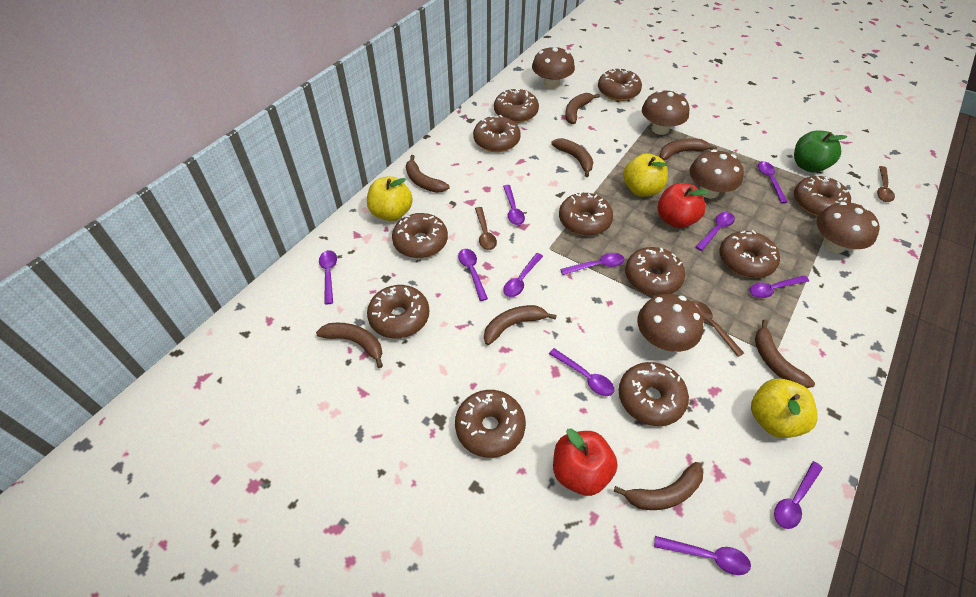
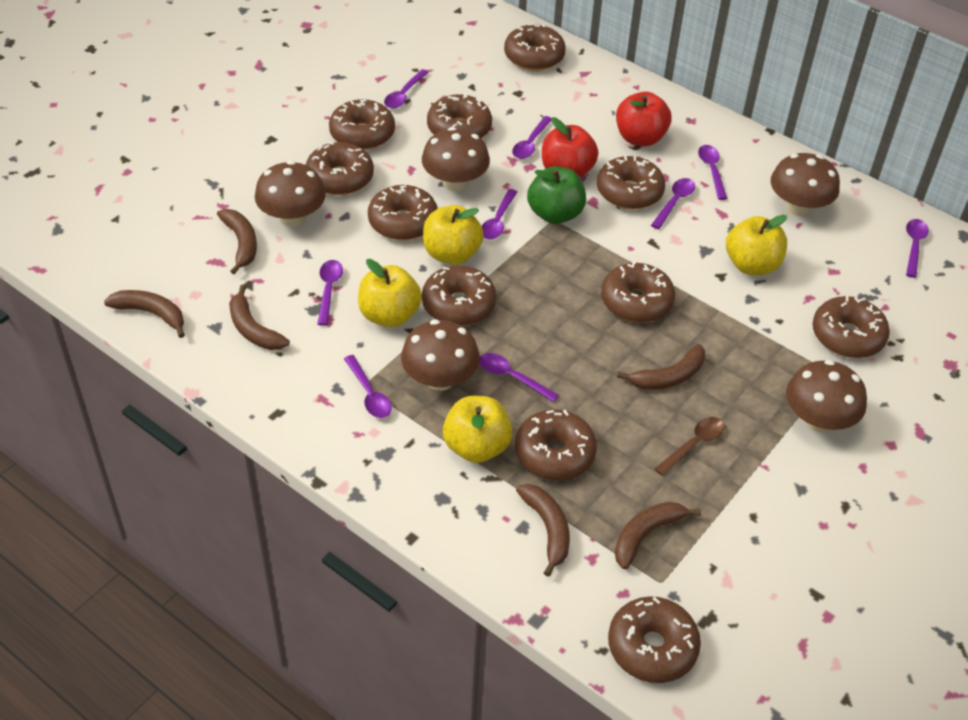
brown banana: 8 -> 6
brown spoon: 3 -> 1
purple spoon: 11 -> 9
yellow apple: 3 -> 4

